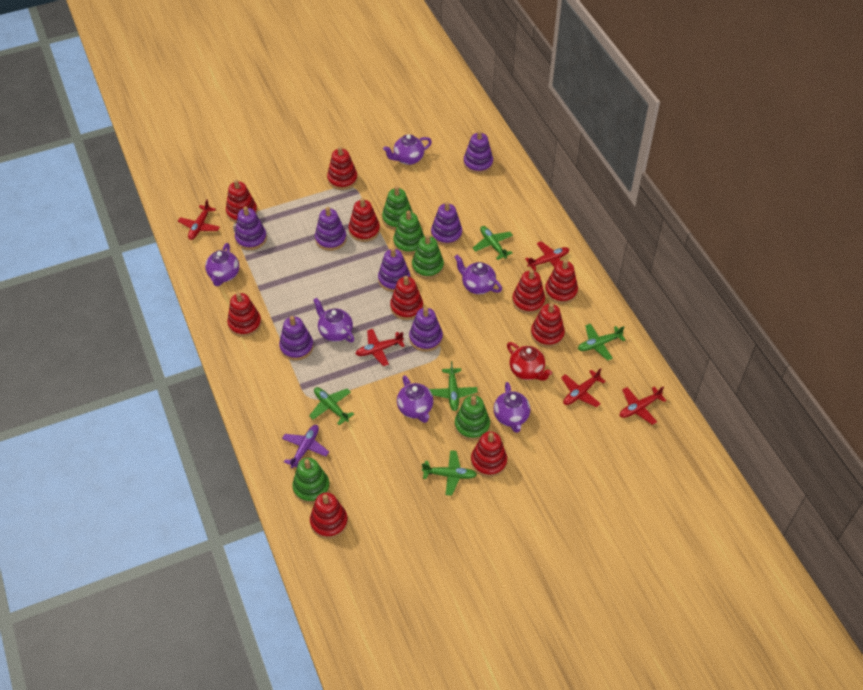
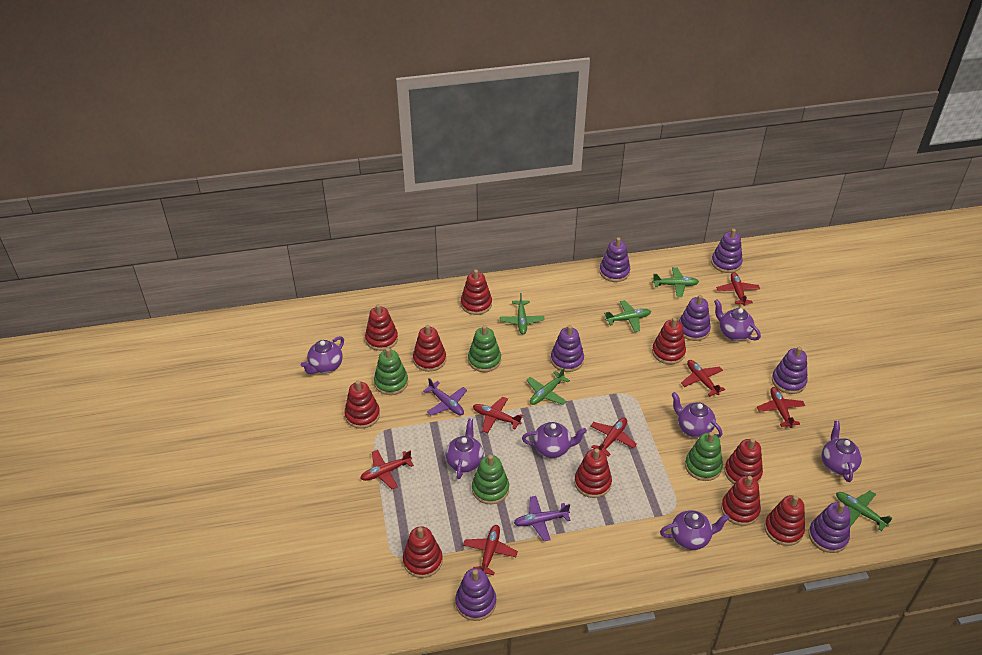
green stacking toy: 5 -> 4
purple plane: 1 -> 2
purple teapot: 6 -> 7
red plane: 5 -> 7
red teapot: 1 -> 0

